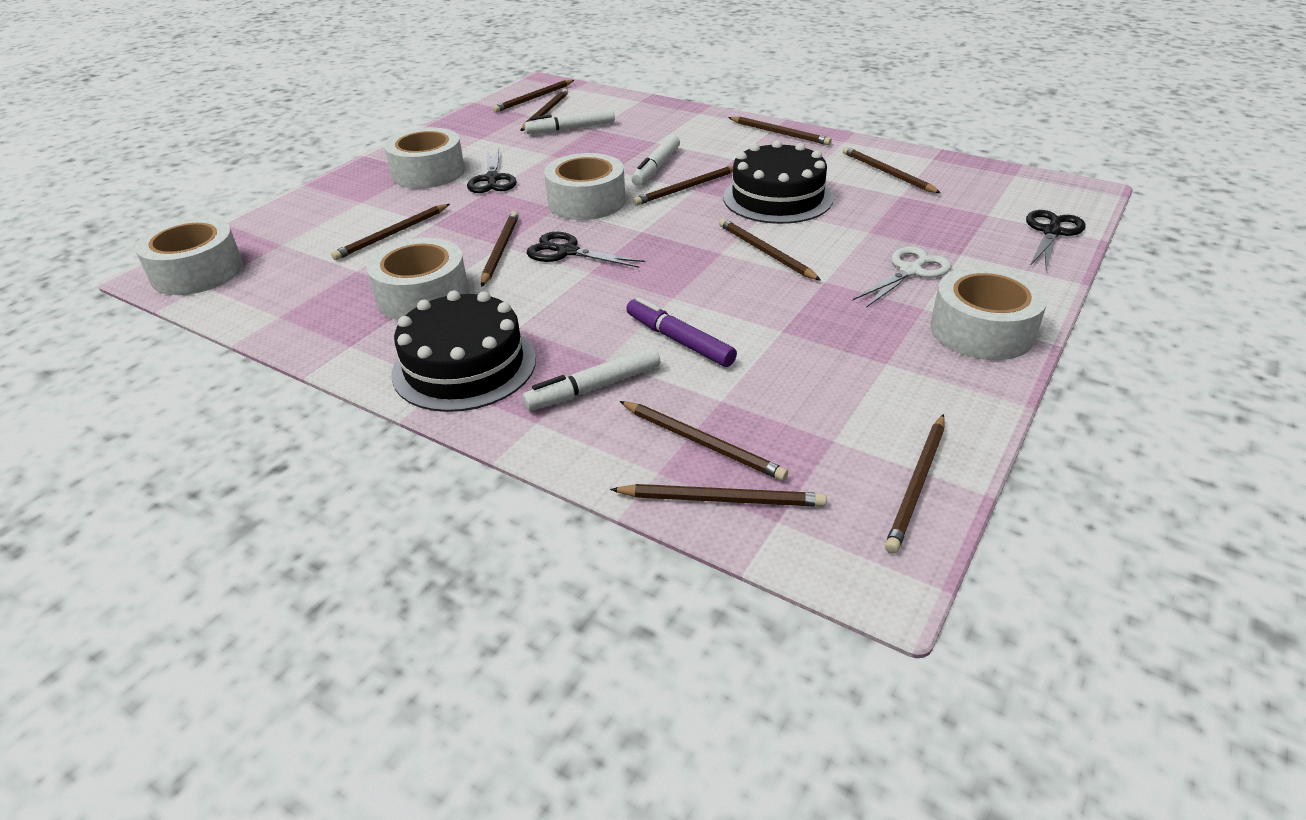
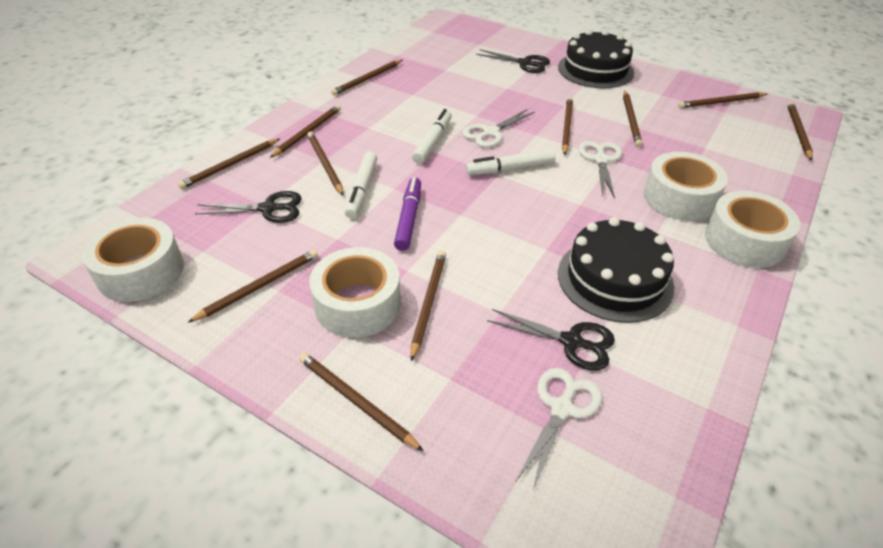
white scissors: 1 -> 3
white tape: 5 -> 4

